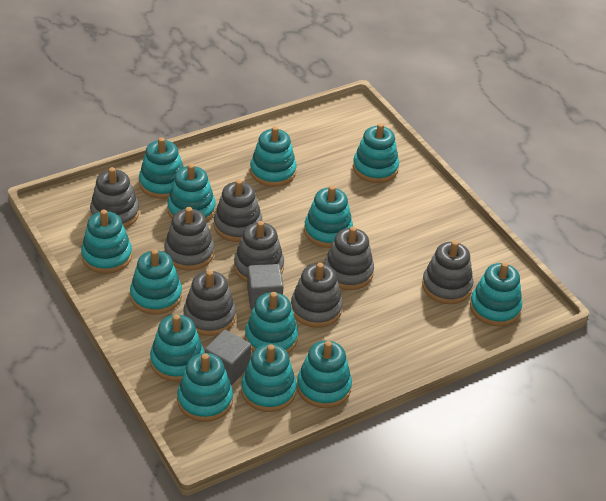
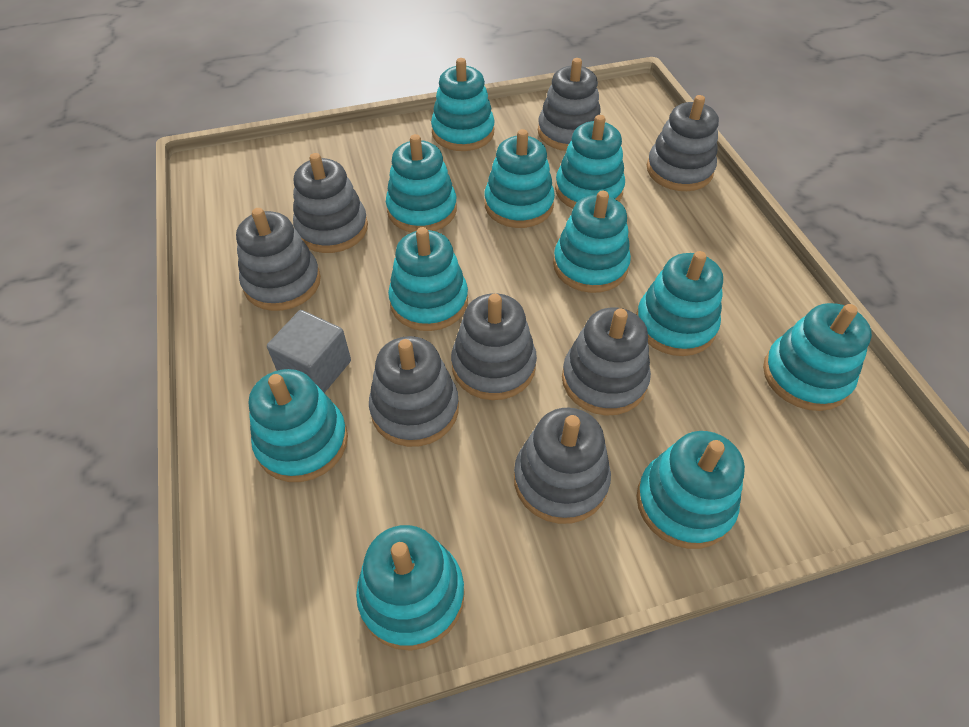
grey cube: 2 -> 1
turquoise stacking toy: 13 -> 11

